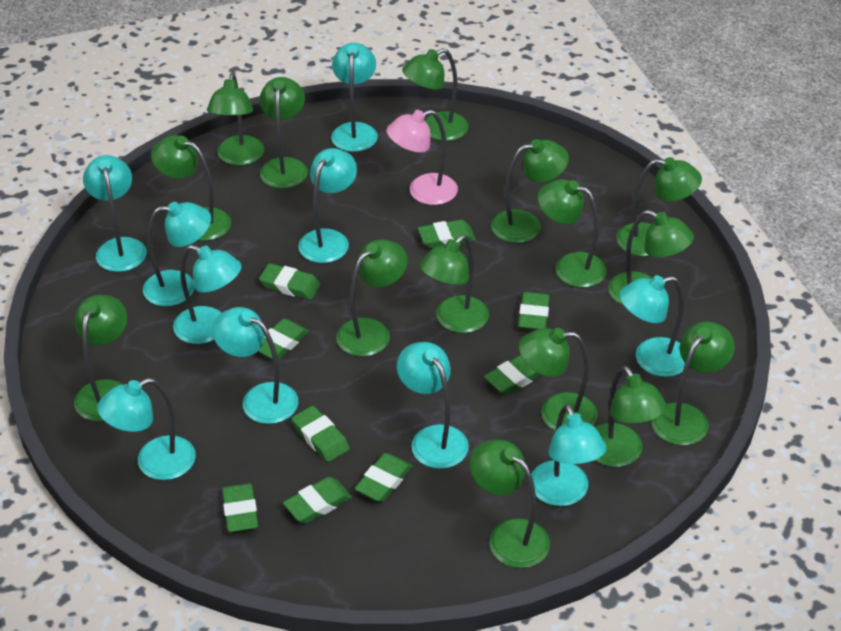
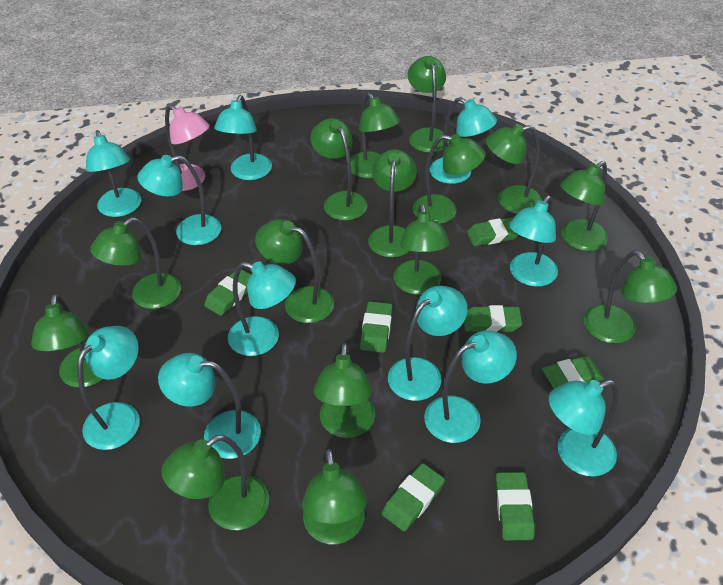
green eraser: 9 -> 7
turquoise lamp: 10 -> 11

